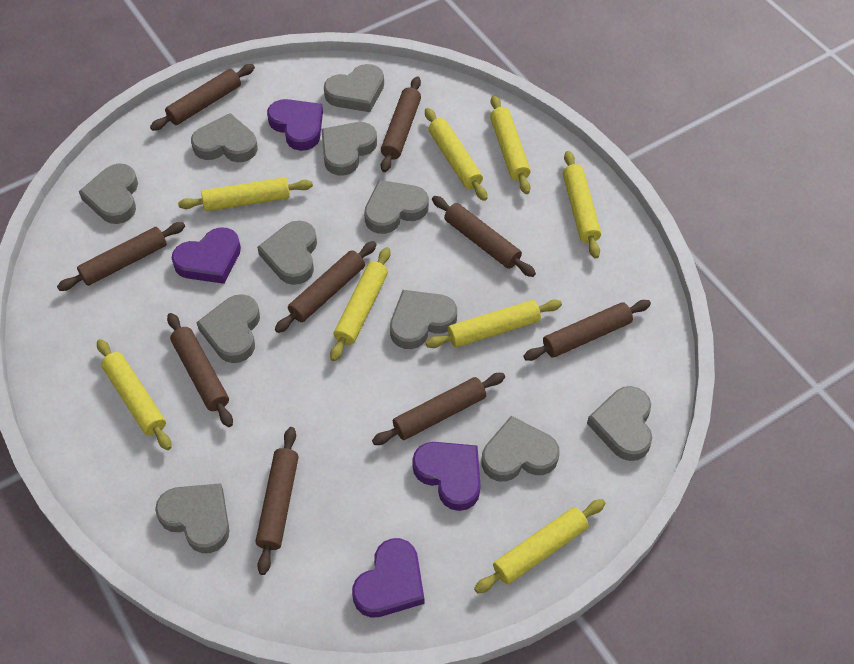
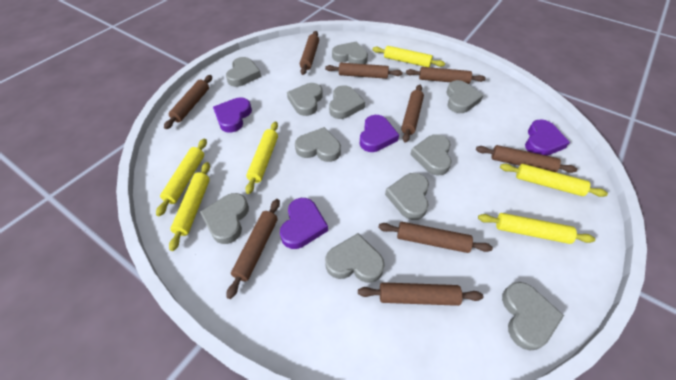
yellow rolling pin: 8 -> 6

